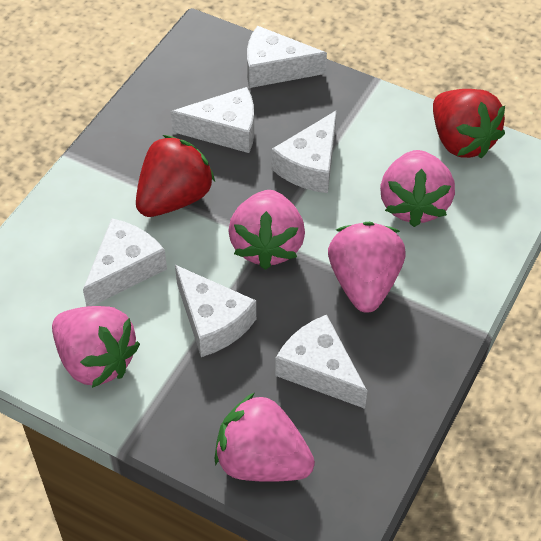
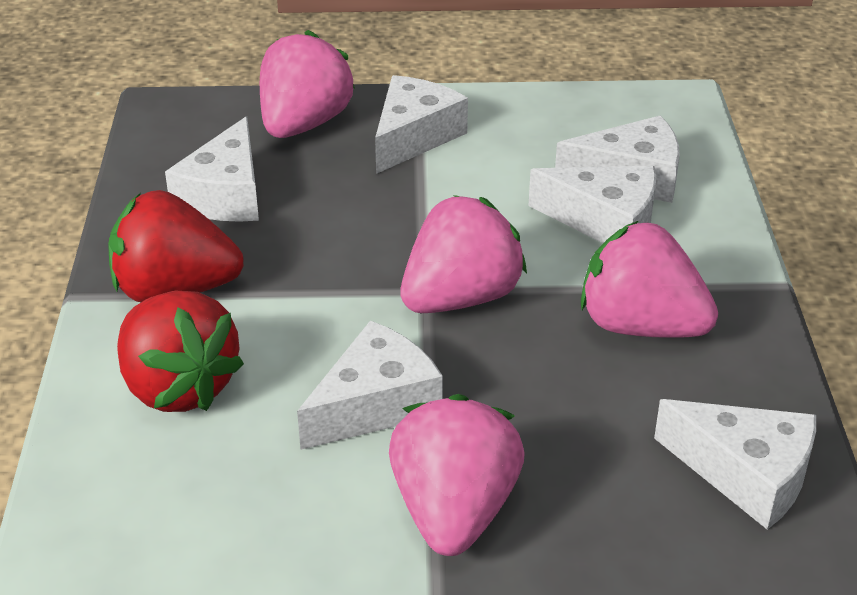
pink strawberry: 5 -> 4

